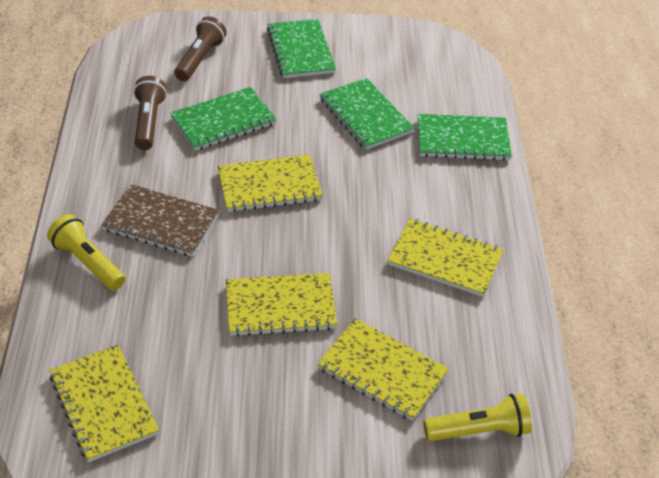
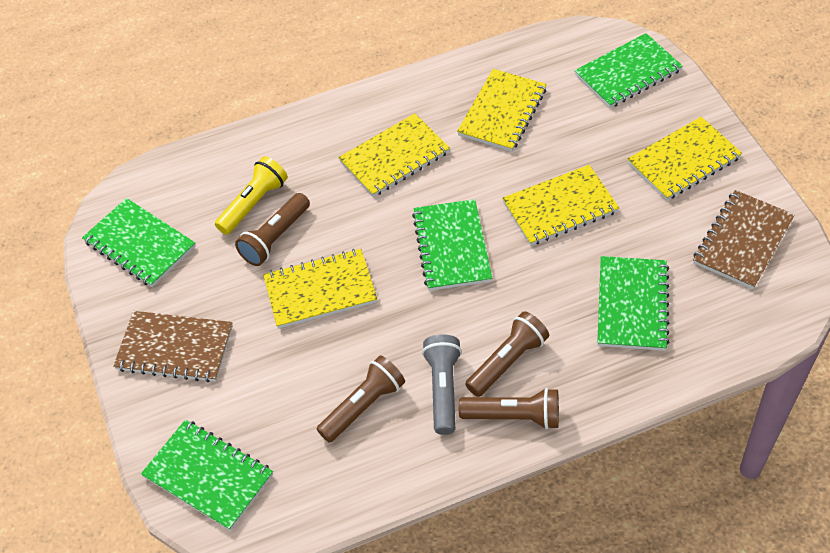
brown flashlight: 2 -> 4
brown notebook: 1 -> 2
green notebook: 4 -> 5
grey flashlight: 0 -> 1
yellow flashlight: 2 -> 1

